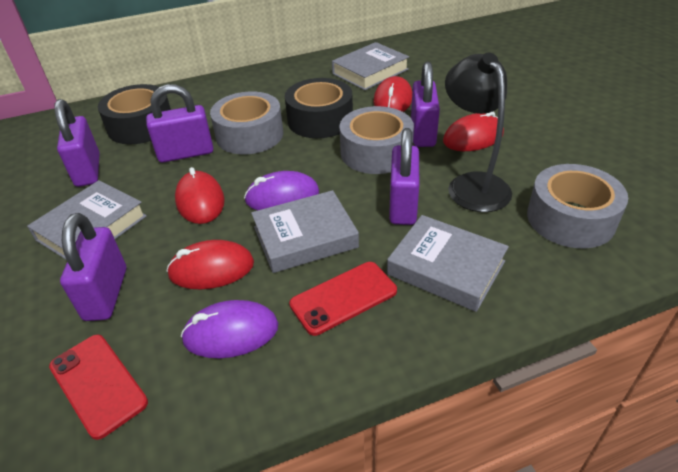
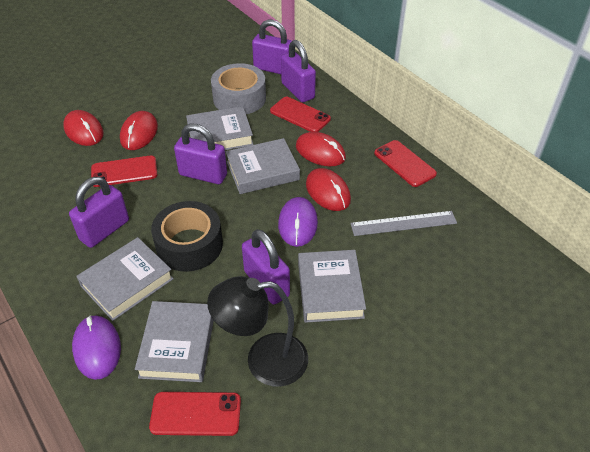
black tape: 2 -> 1
grey book: 4 -> 5
grey ruler: 0 -> 1
grey tape: 3 -> 1
red phone: 2 -> 4

